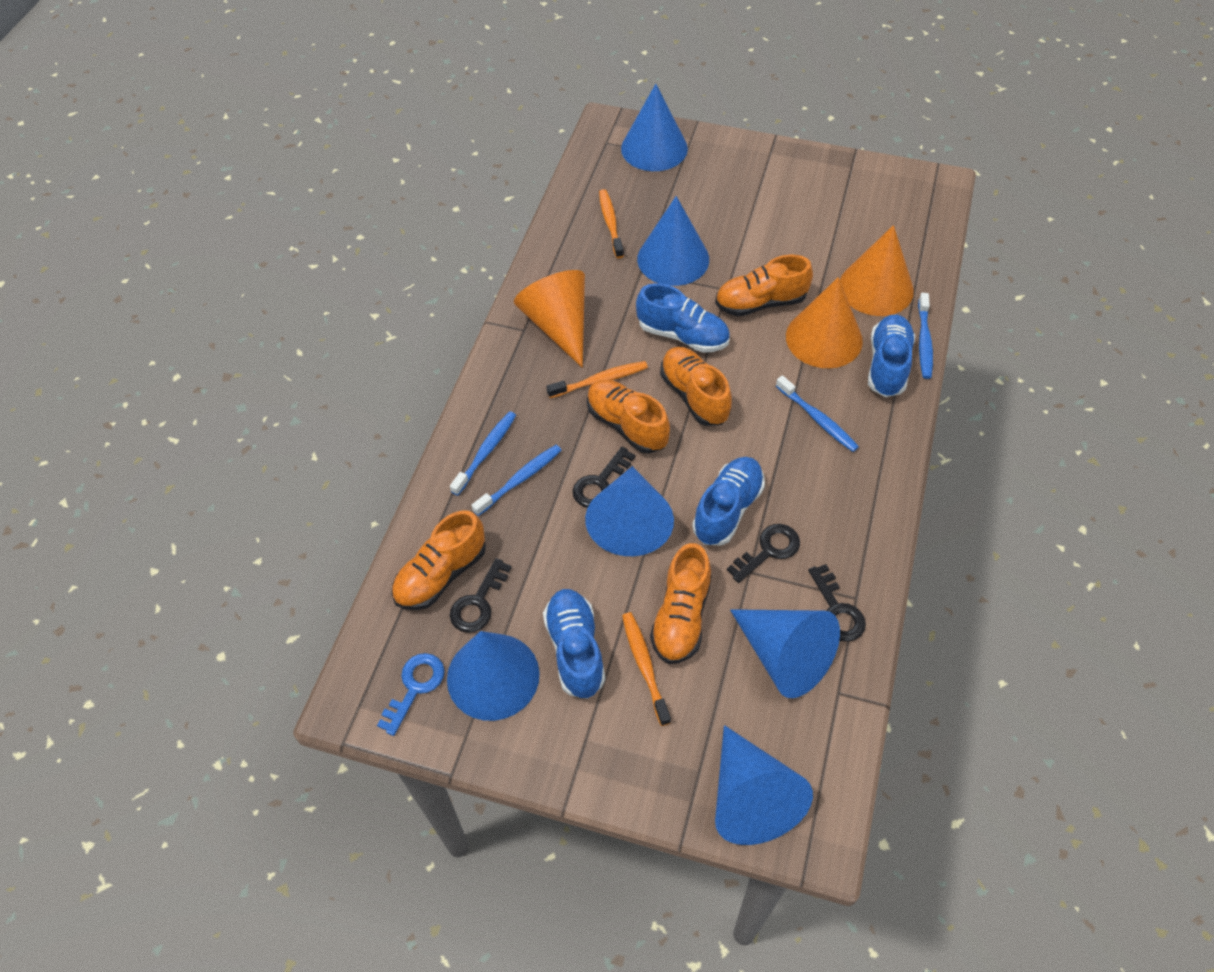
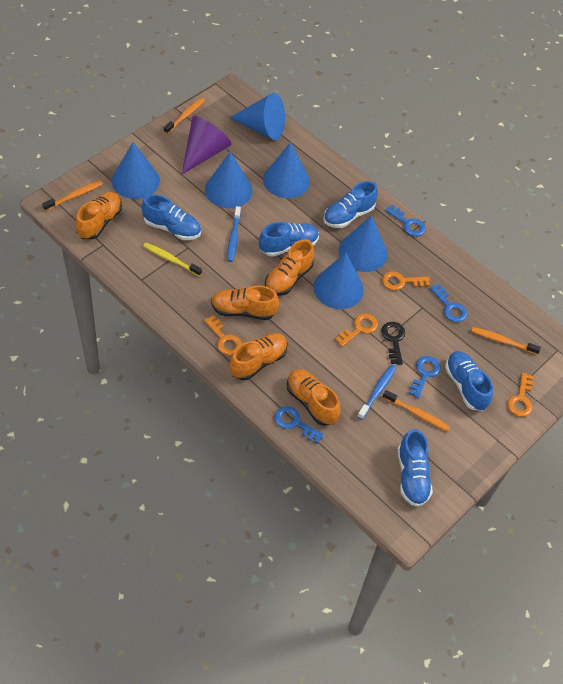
black key: 4 -> 1
blue key: 1 -> 4
blue shoe: 4 -> 5
blue toothbrush: 4 -> 2
orange cone: 3 -> 0
orange key: 0 -> 4
orange toothbrush: 3 -> 4
purple cone: 0 -> 1
yellow toothbrush: 0 -> 1

